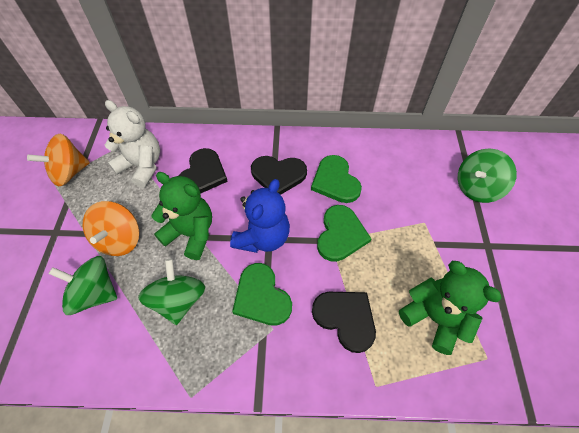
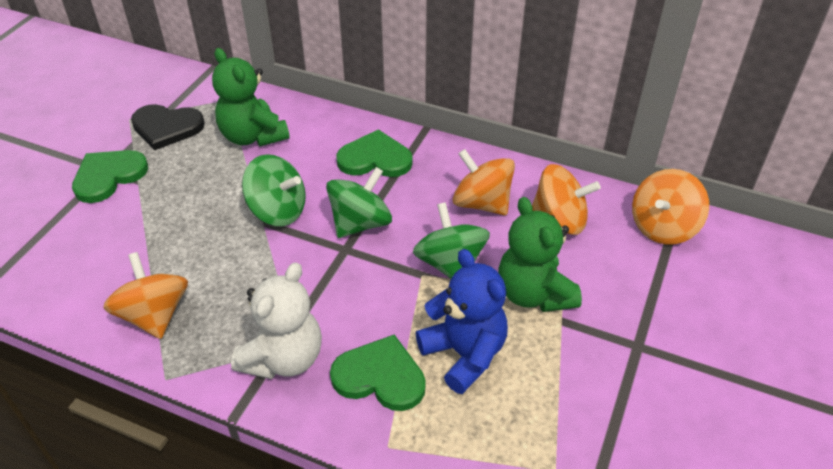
black heart: 3 -> 1
orange spinning top: 2 -> 4

